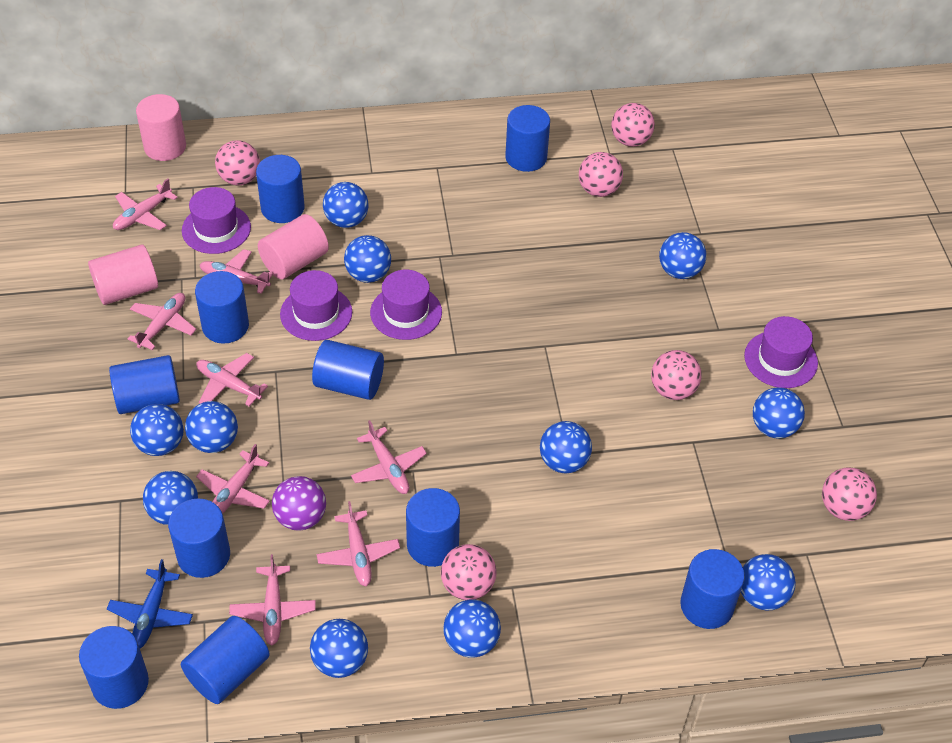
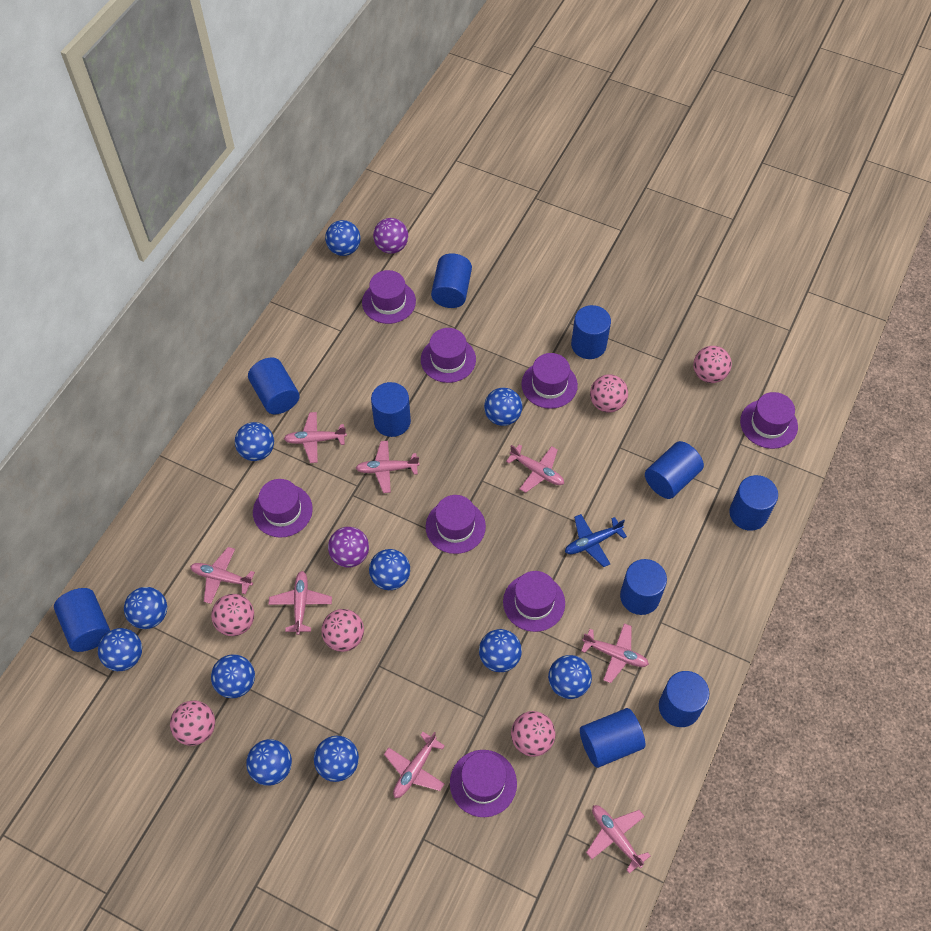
pink cylinder: 3 -> 0
purple ball: 1 -> 2
purple hat: 4 -> 8

